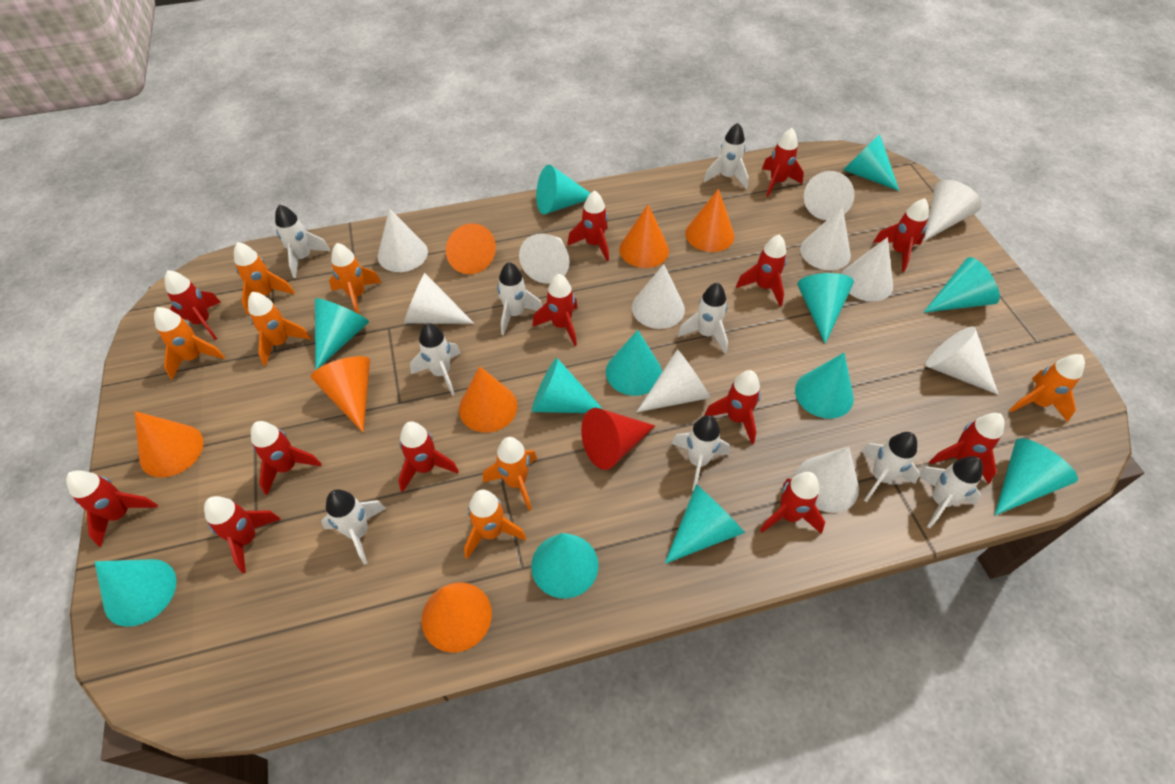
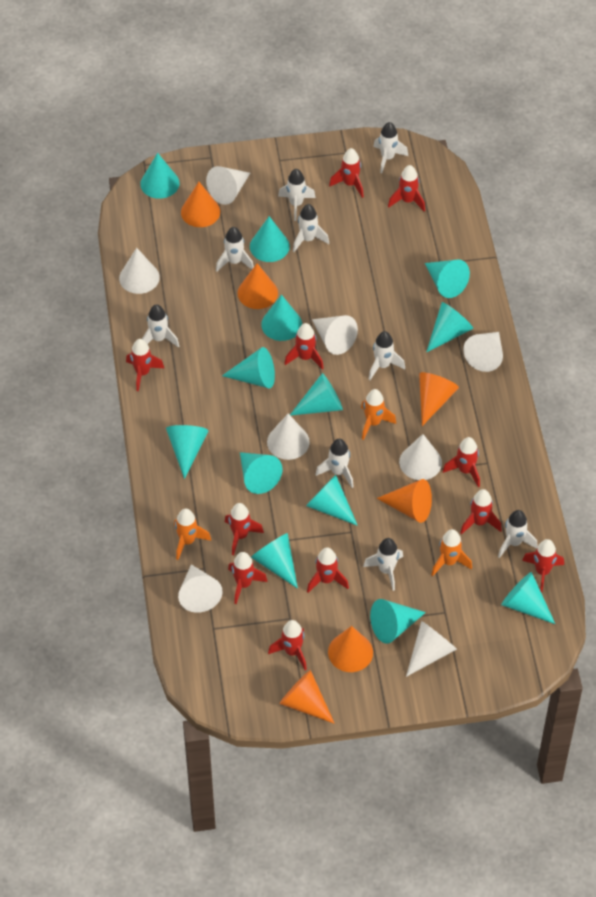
orange cone: 7 -> 6
orange rocket: 7 -> 3
red cone: 1 -> 0
red rocket: 13 -> 11
turquoise cone: 12 -> 13
white cone: 11 -> 8

